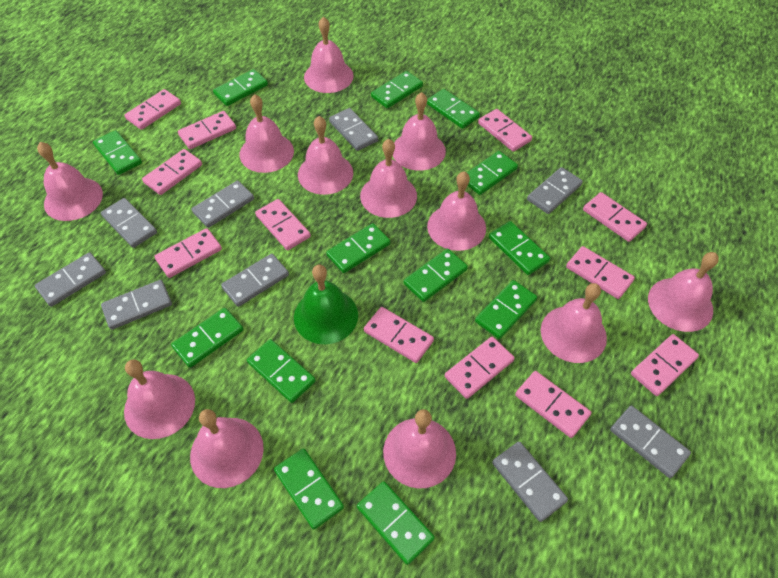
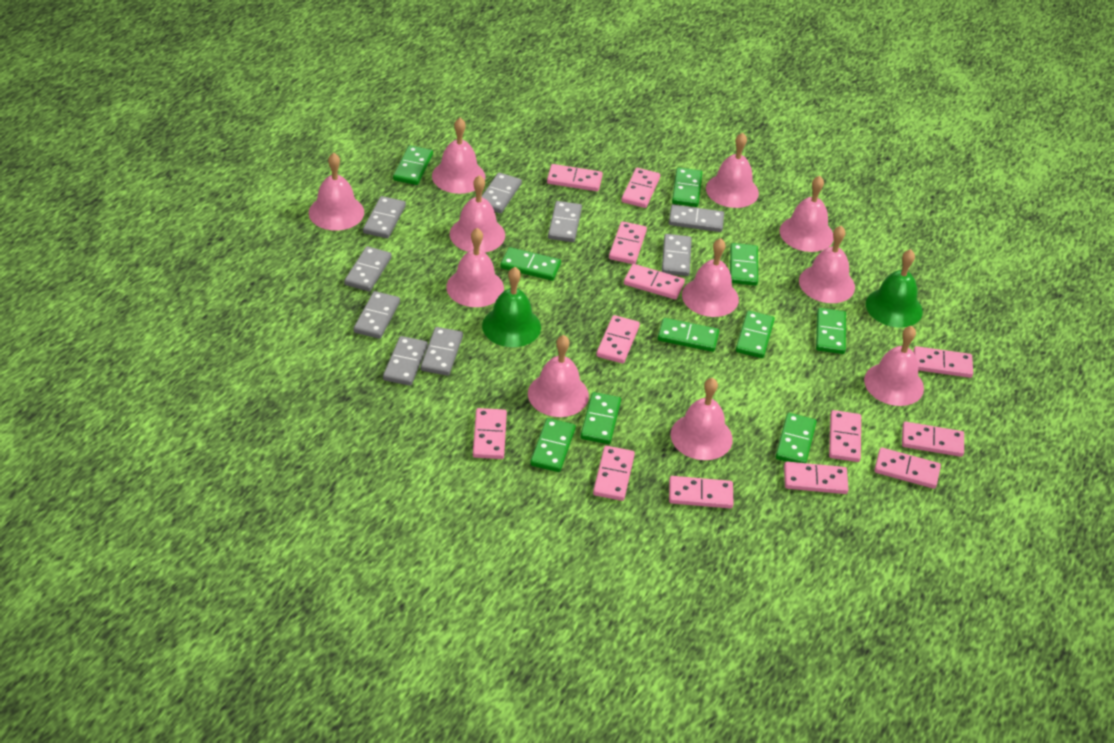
green bell: 1 -> 2
green domino: 13 -> 10
pink bell: 12 -> 11
pink domino: 12 -> 13

